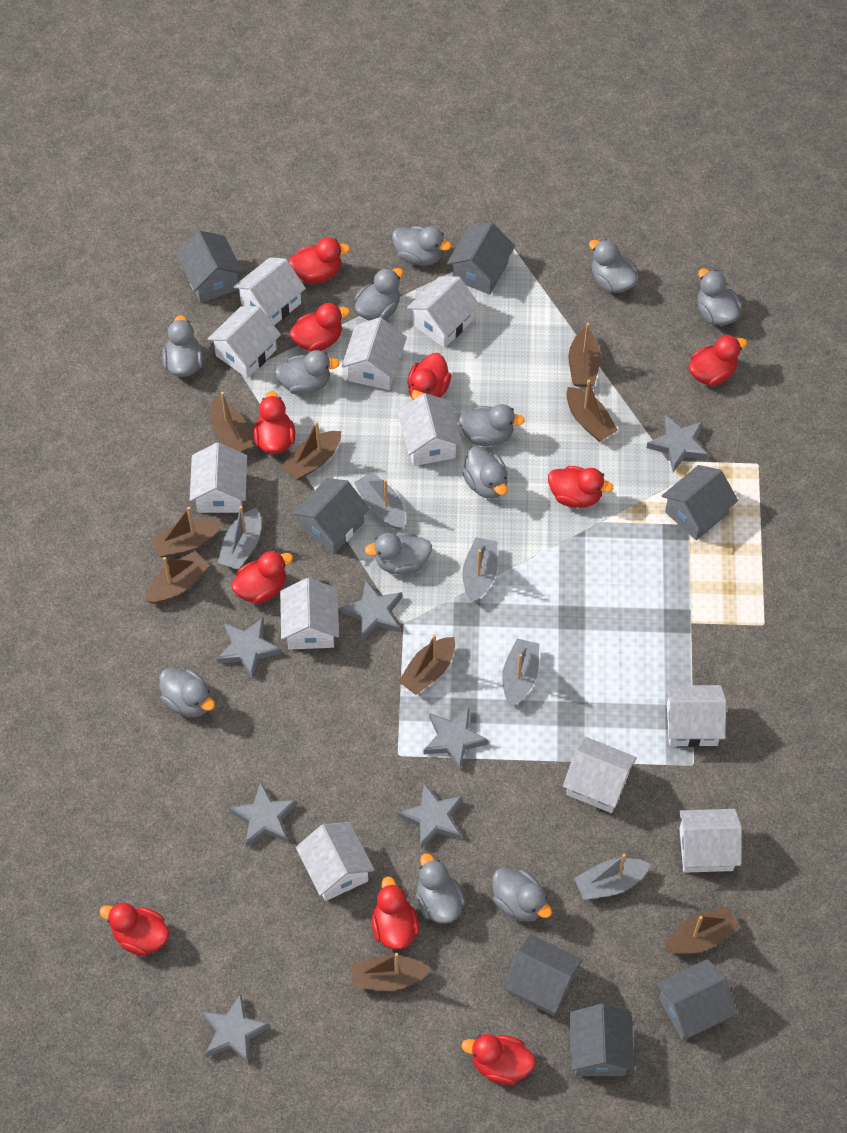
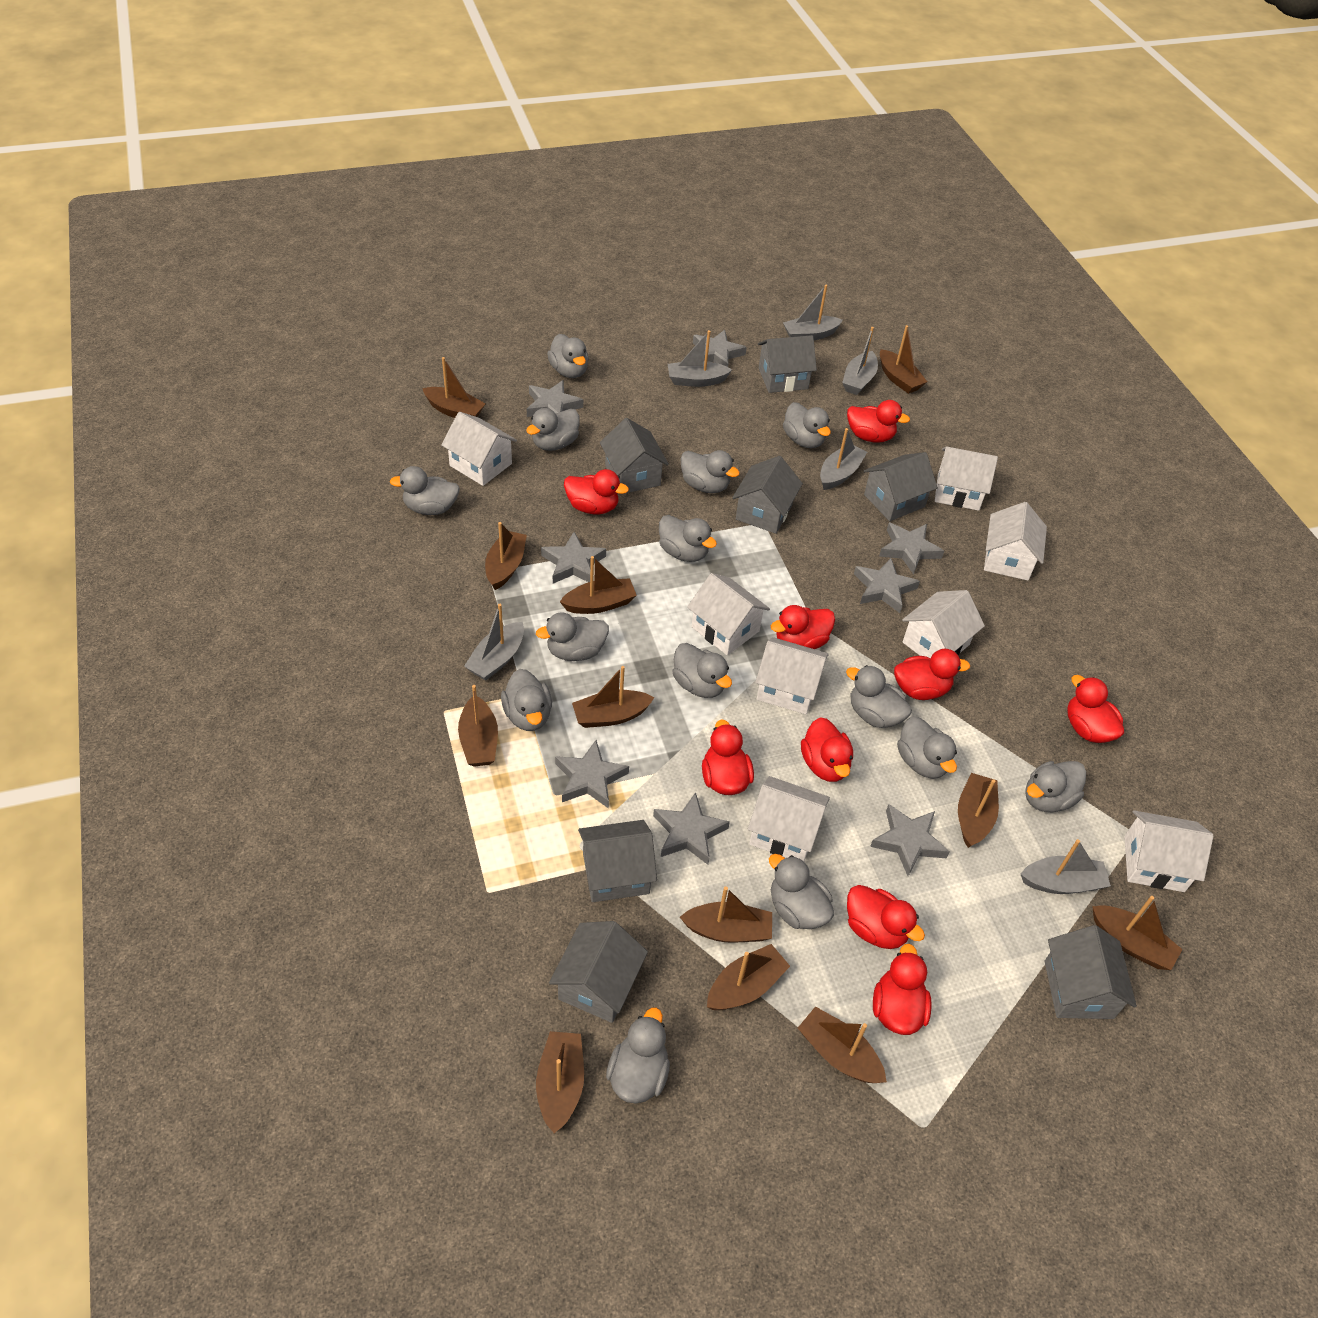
brown boat: 9 -> 12
grey boat: 5 -> 6
grey duck: 12 -> 14
grey star: 7 -> 8
red duck: 10 -> 9
white house: 11 -> 8

